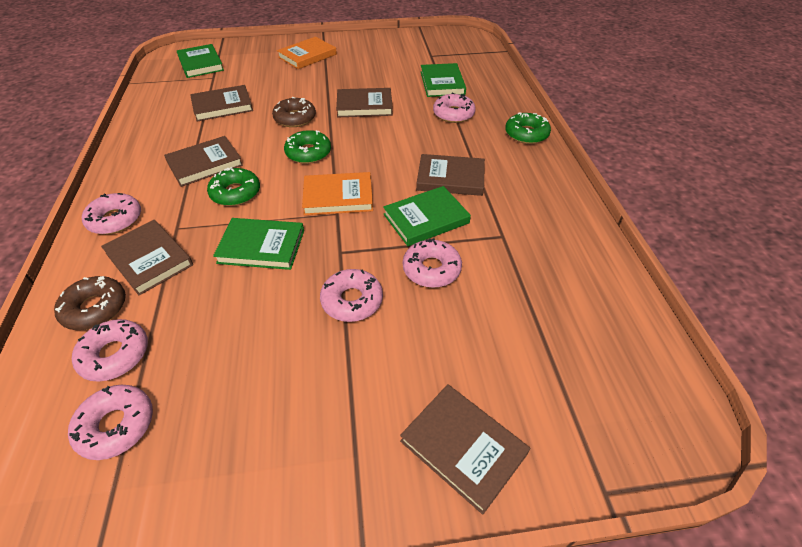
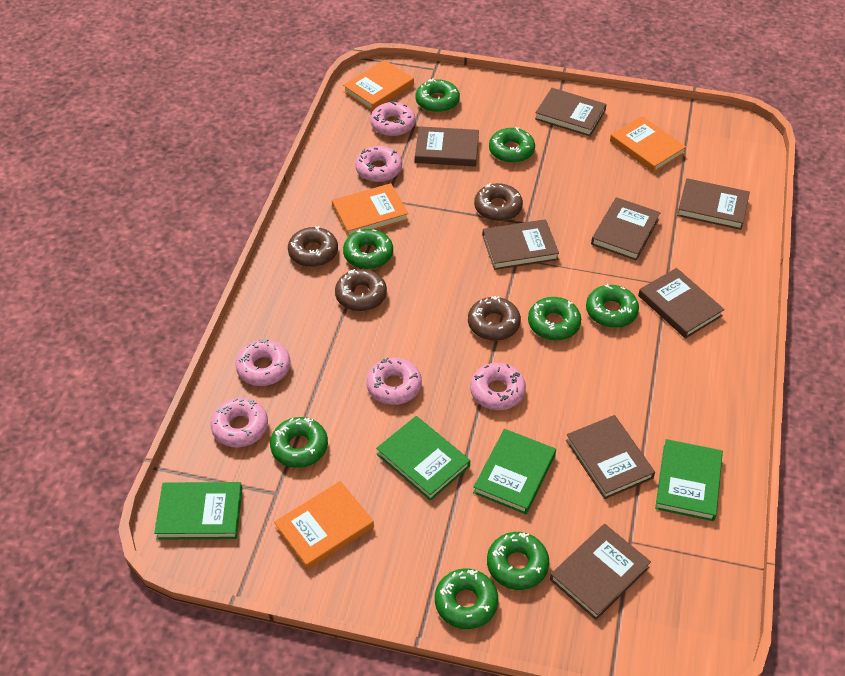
brown book: 6 -> 8
brown donut: 2 -> 4
green donut: 3 -> 8
orange book: 2 -> 4

